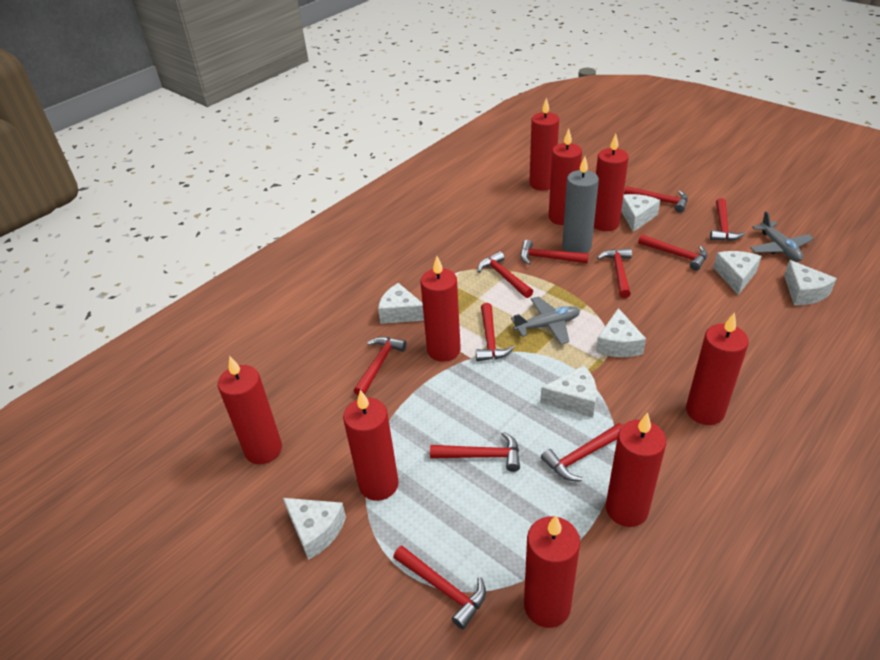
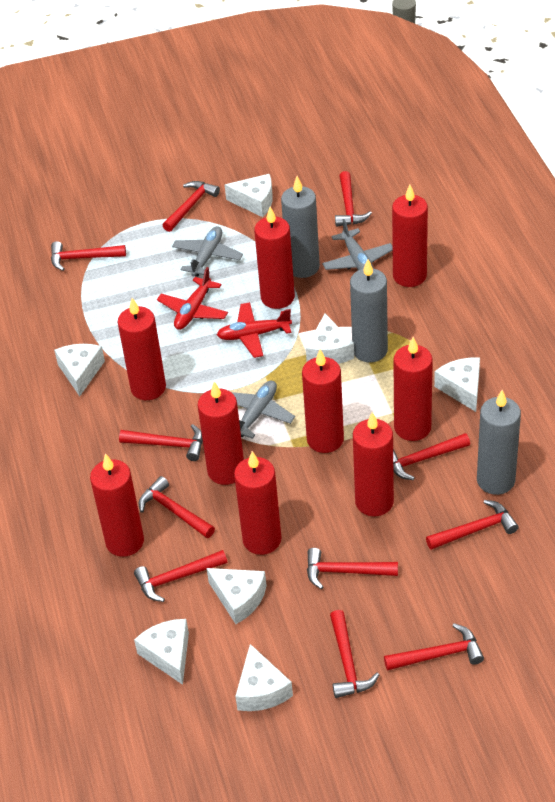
grey candle: 1 -> 3
grey plane: 2 -> 3
red plane: 0 -> 2

